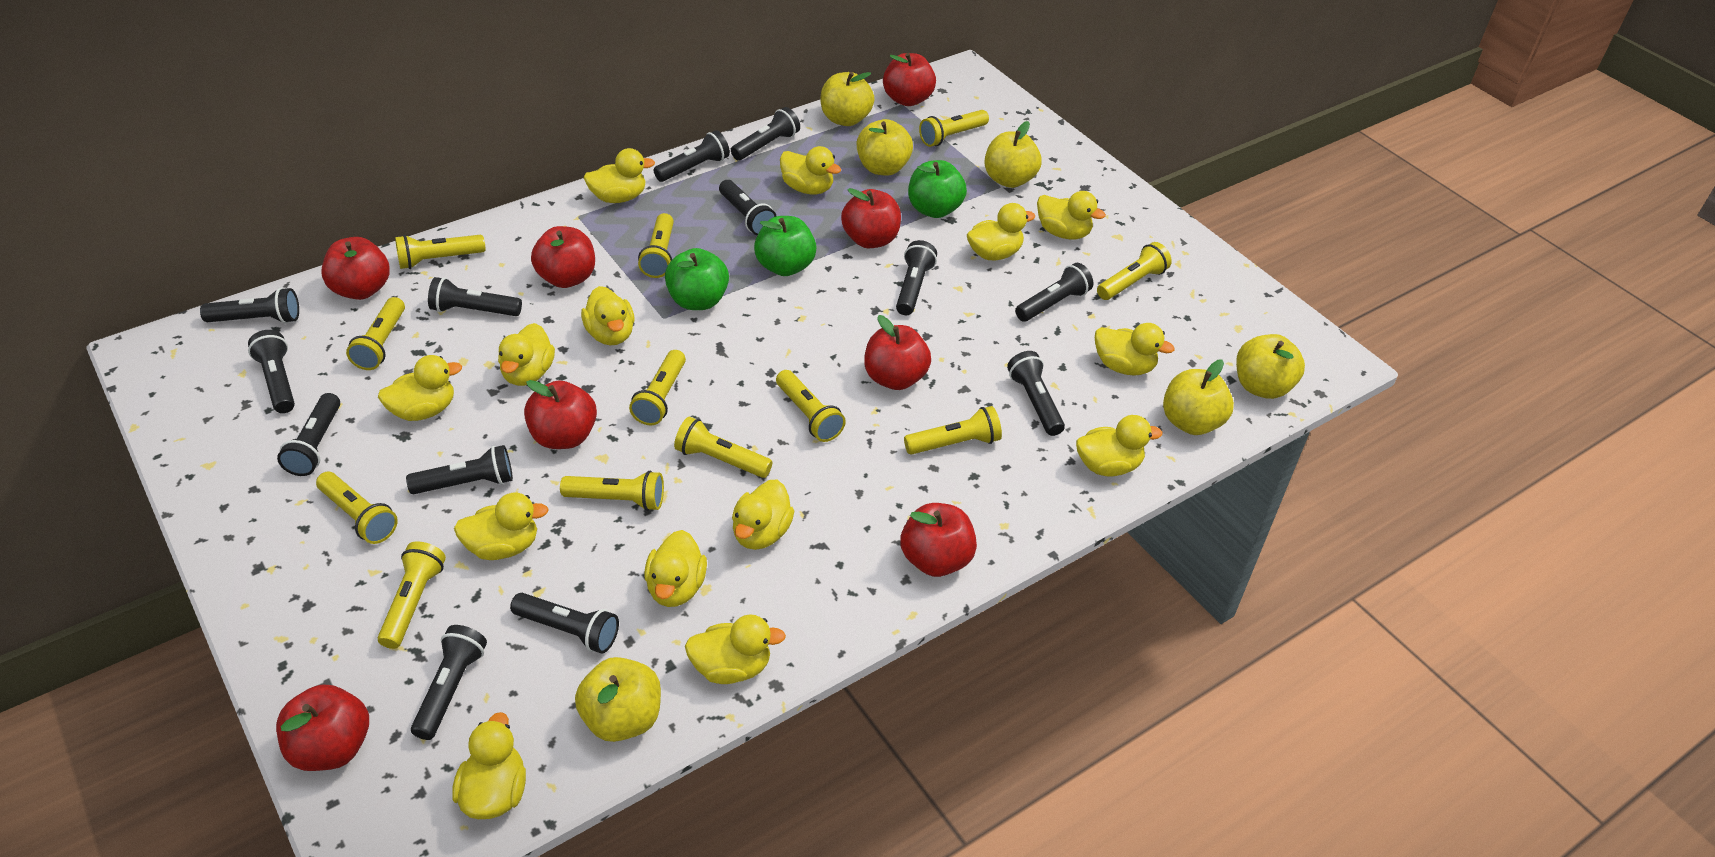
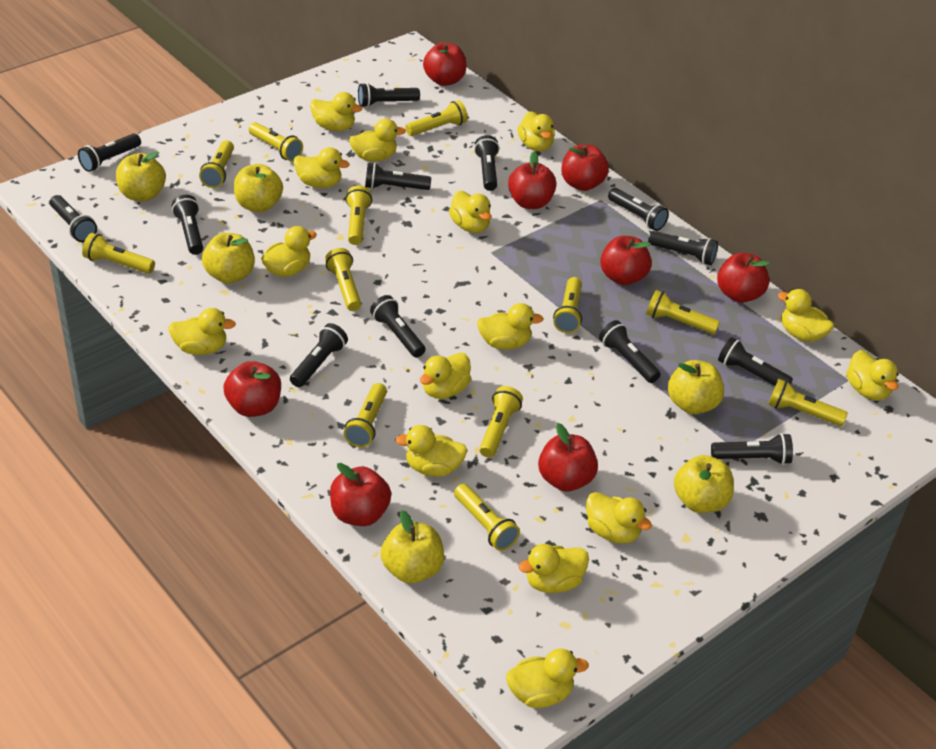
green apple: 3 -> 0
yellow duck: 14 -> 15

